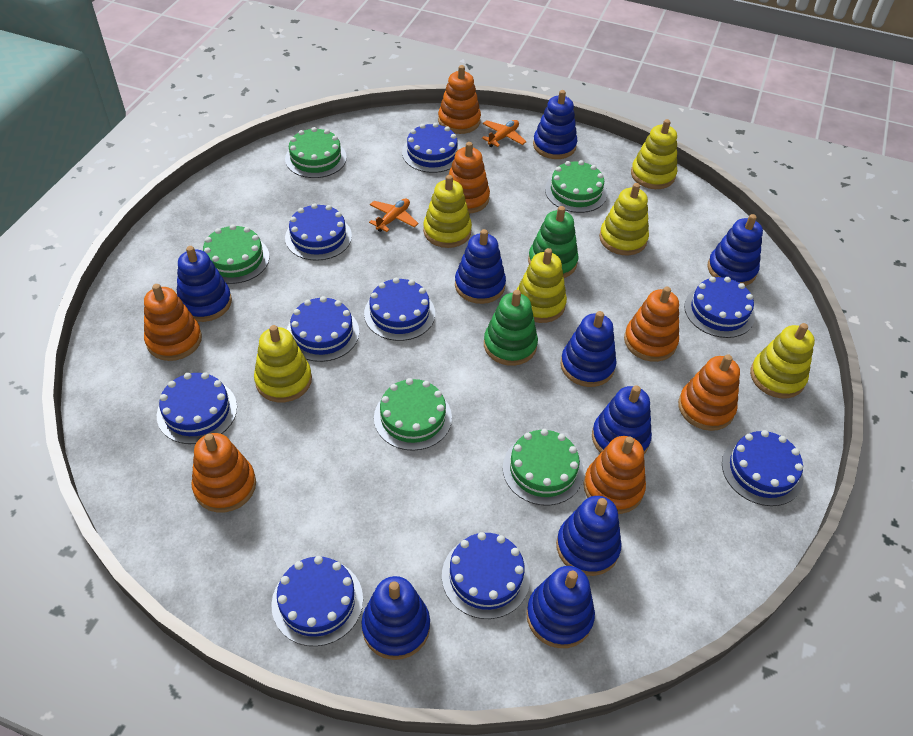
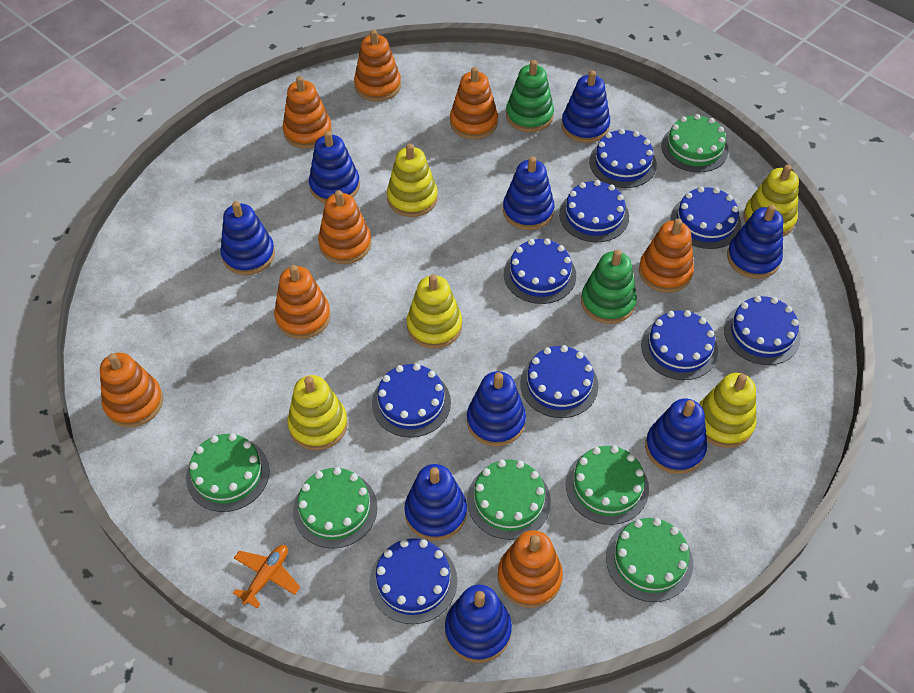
green cake: 5 -> 6
orange plane: 2 -> 1
orange stacking toy: 7 -> 8
yellow stacking toy: 6 -> 5

